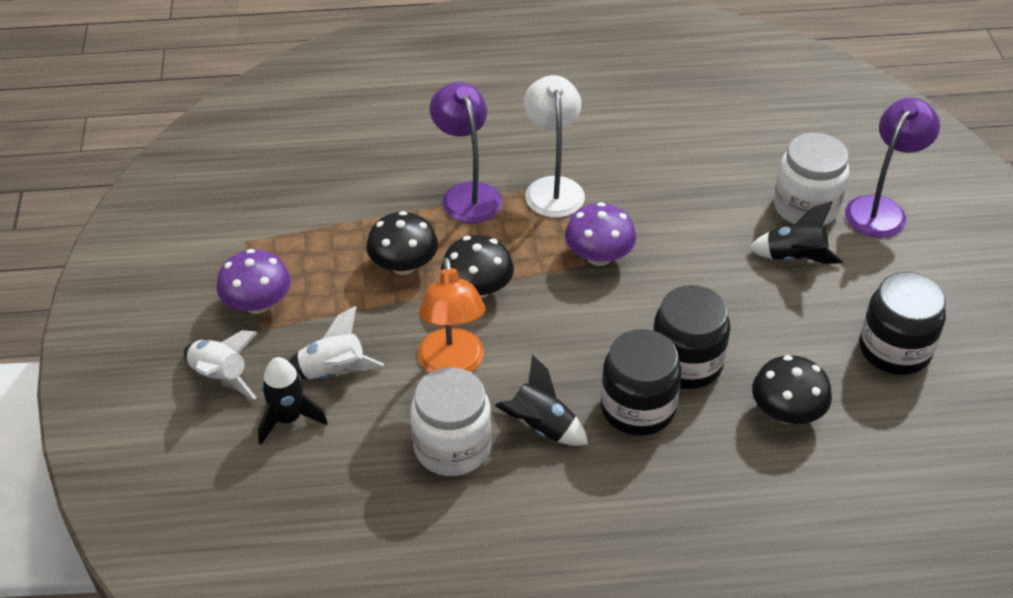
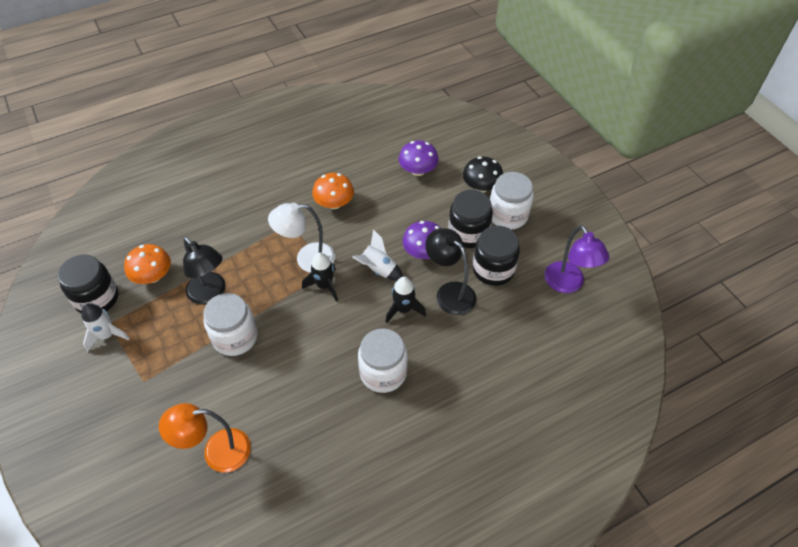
black lamp: 0 -> 2
black mushroom: 3 -> 1
black rocket: 3 -> 2
orange mushroom: 0 -> 2
purple lamp: 2 -> 1
white jar: 2 -> 3

